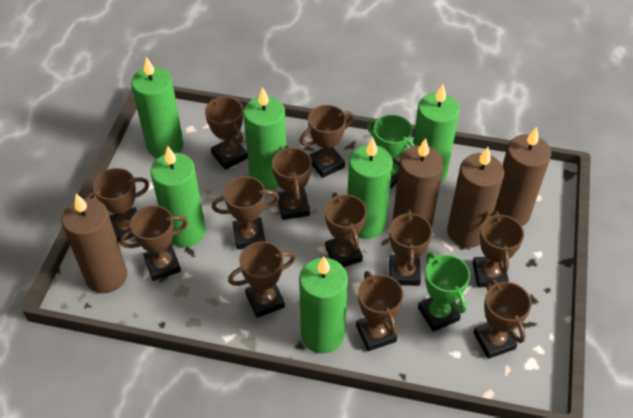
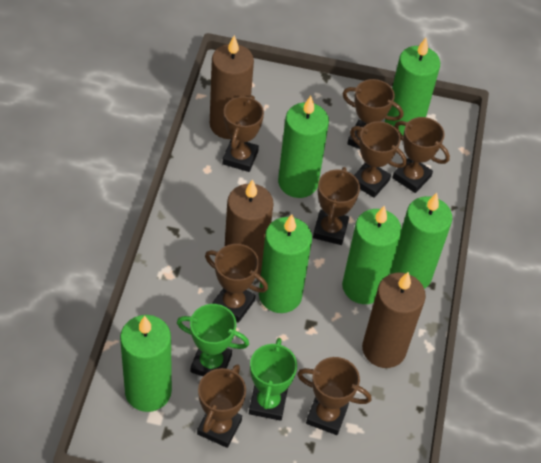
brown candle: 4 -> 3
brown trophy: 12 -> 8

